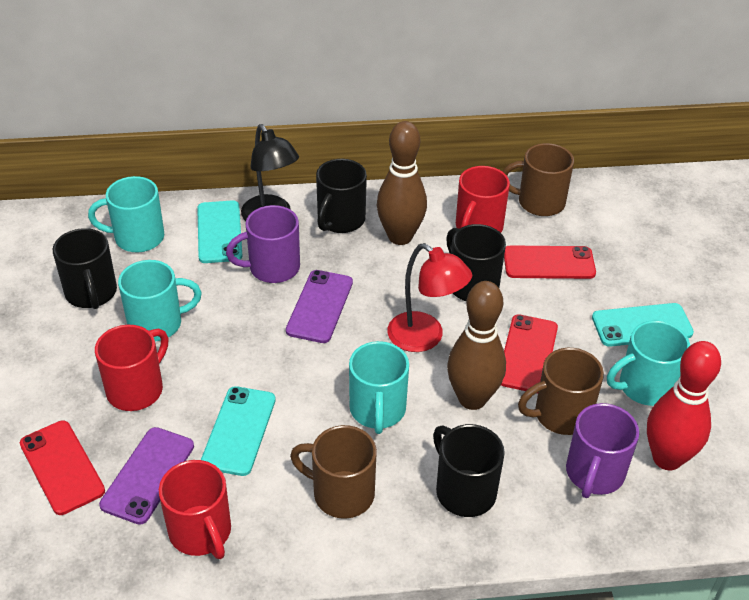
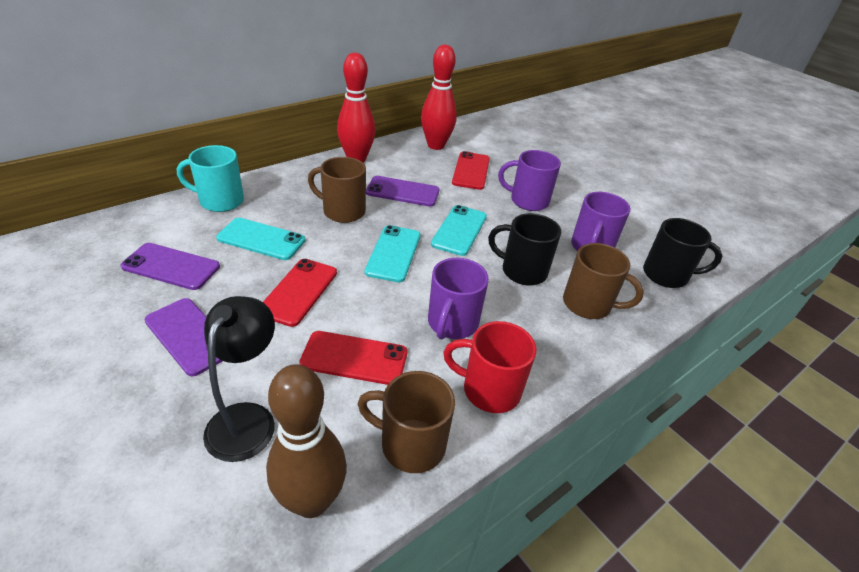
black mug: 4 -> 2
brown bowling pin: 2 -> 1
purple mug: 2 -> 3
purple phone: 2 -> 3
red bowling pin: 1 -> 2
red lamp: 1 -> 0
red mug: 3 -> 1
turquoise mug: 4 -> 1

